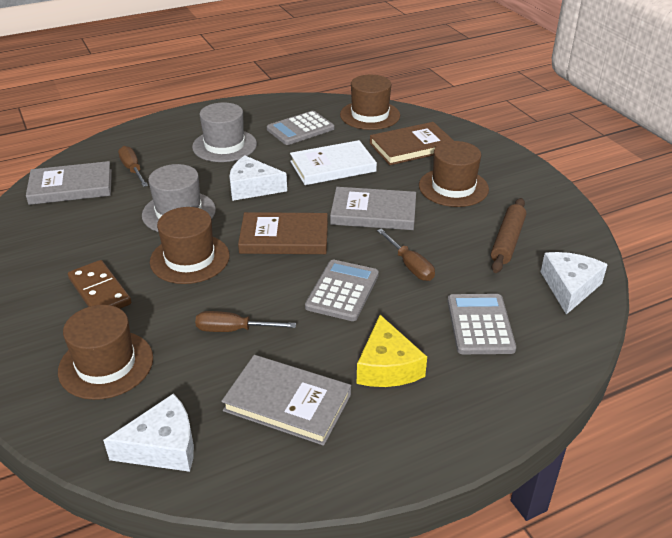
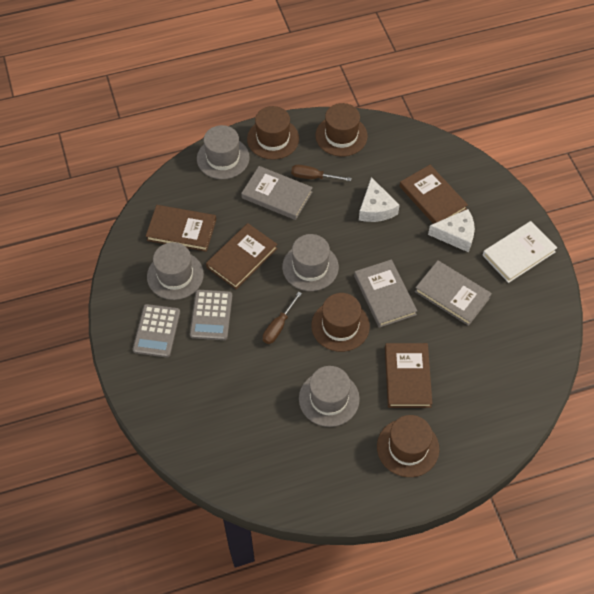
brown book: 2 -> 4
brown domino: 1 -> 0
brown rolling pin: 1 -> 0
brown screwdriver: 3 -> 2
grey calculator: 3 -> 2
grey hat: 2 -> 4
white cheese: 3 -> 2
yellow cheese: 1 -> 0

